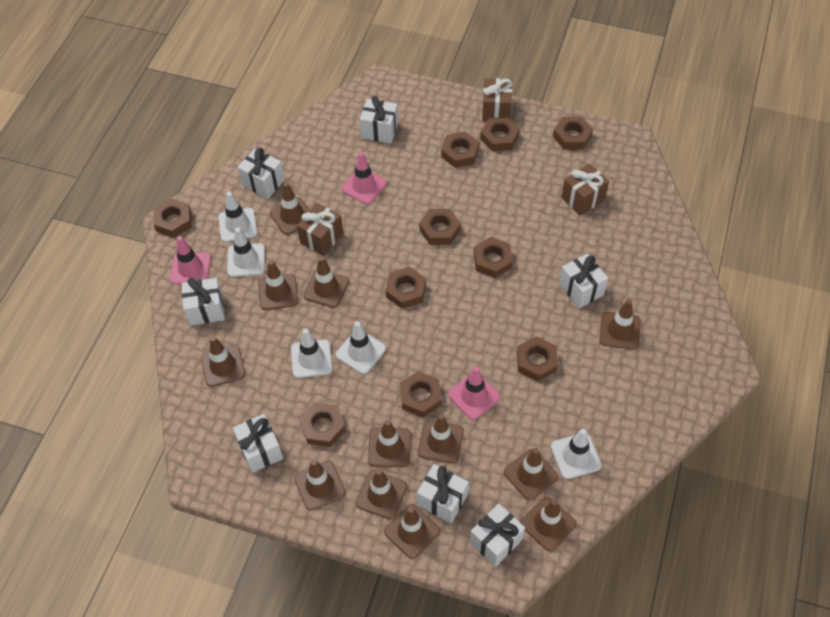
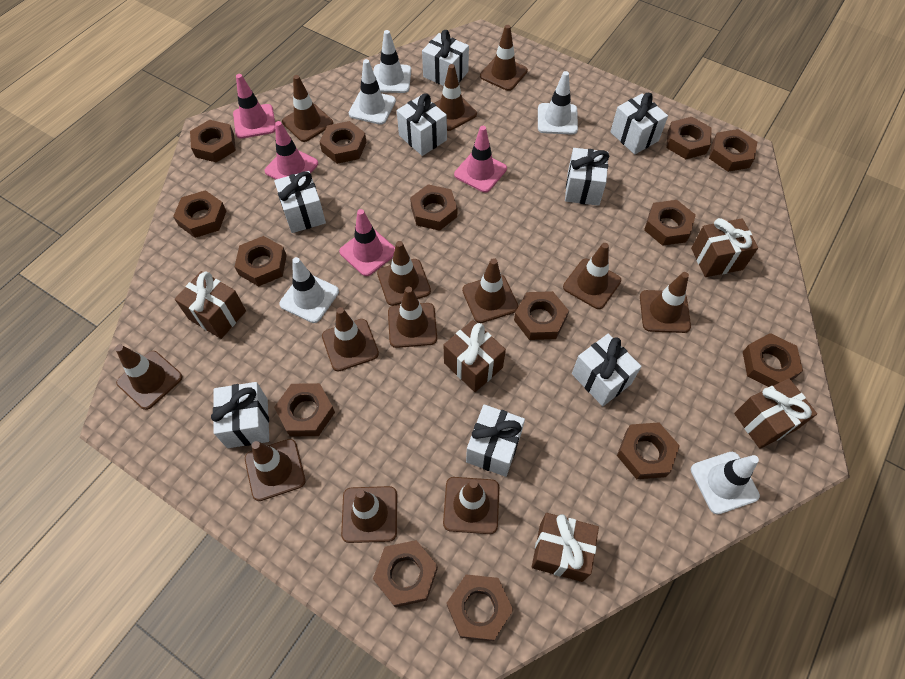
brown gift: 3 -> 5
brown nut: 10 -> 14
brown traffic cone: 12 -> 13
pink traffic cone: 3 -> 4
white gift: 7 -> 8

